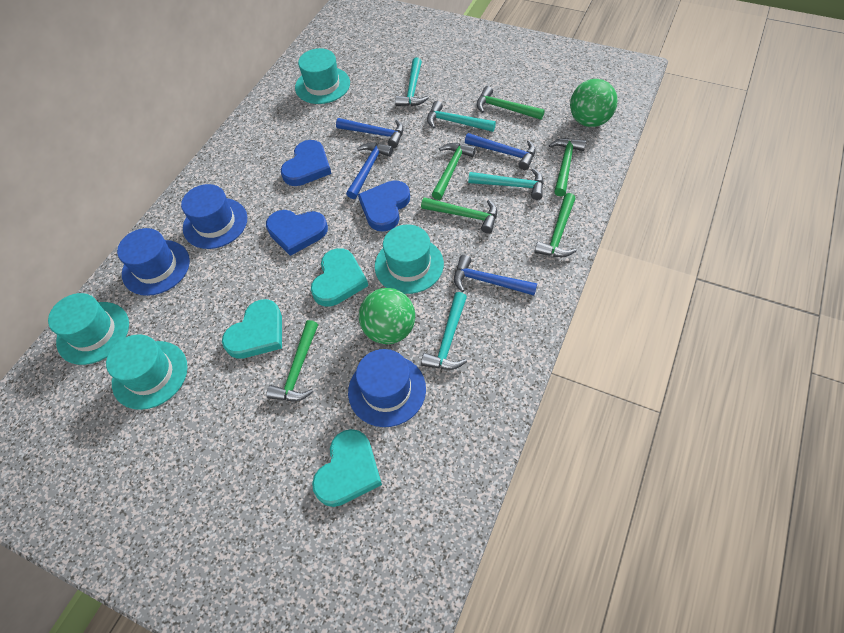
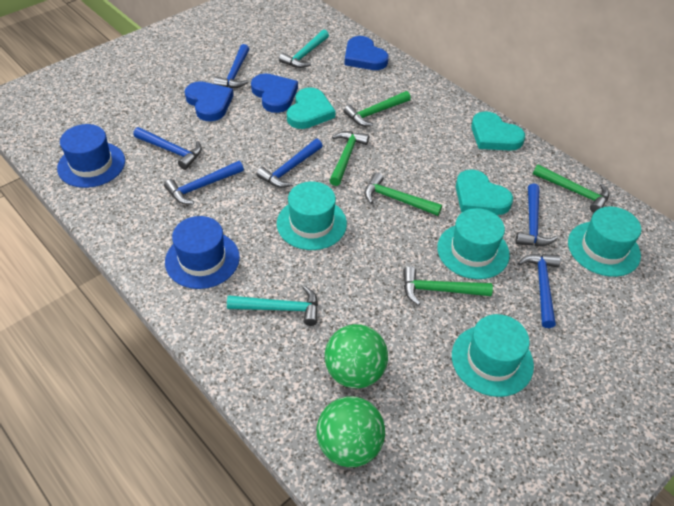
blue hammer: 4 -> 6
blue hat: 3 -> 2
green hammer: 6 -> 5
turquoise hammer: 4 -> 2

